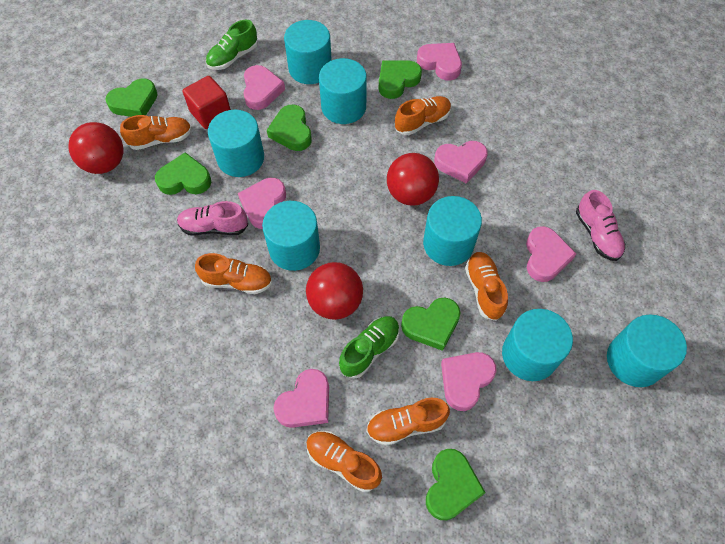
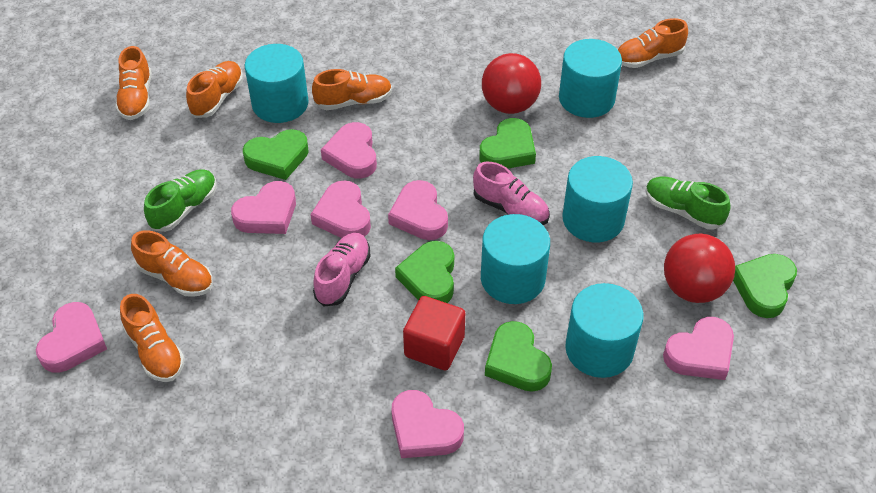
green heart: 6 -> 5
red ball: 3 -> 2
turquoise cylinder: 7 -> 5

